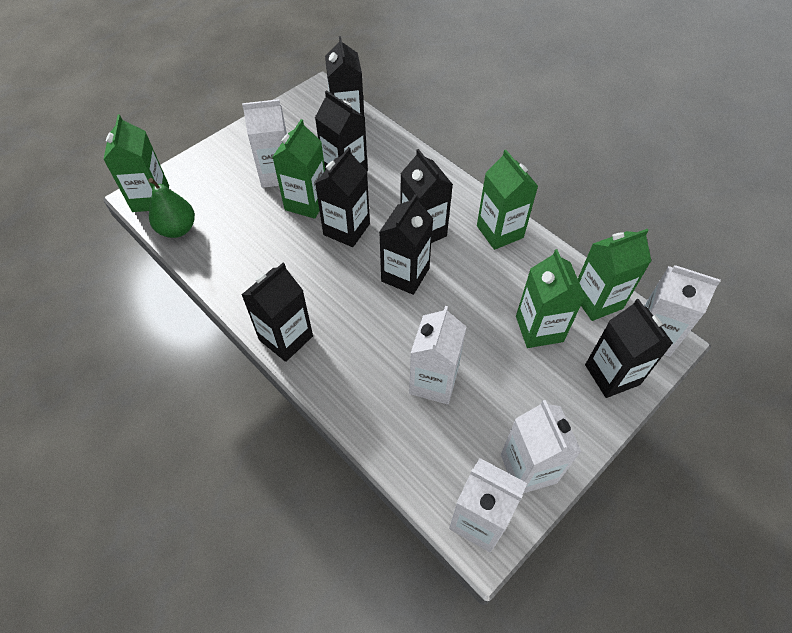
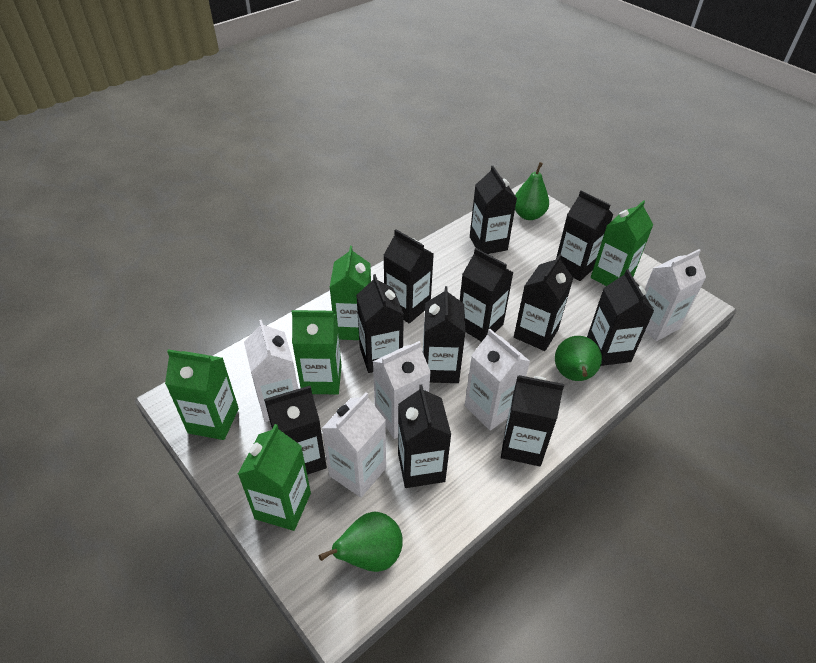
black carton: 7 -> 11
green pear: 1 -> 3

